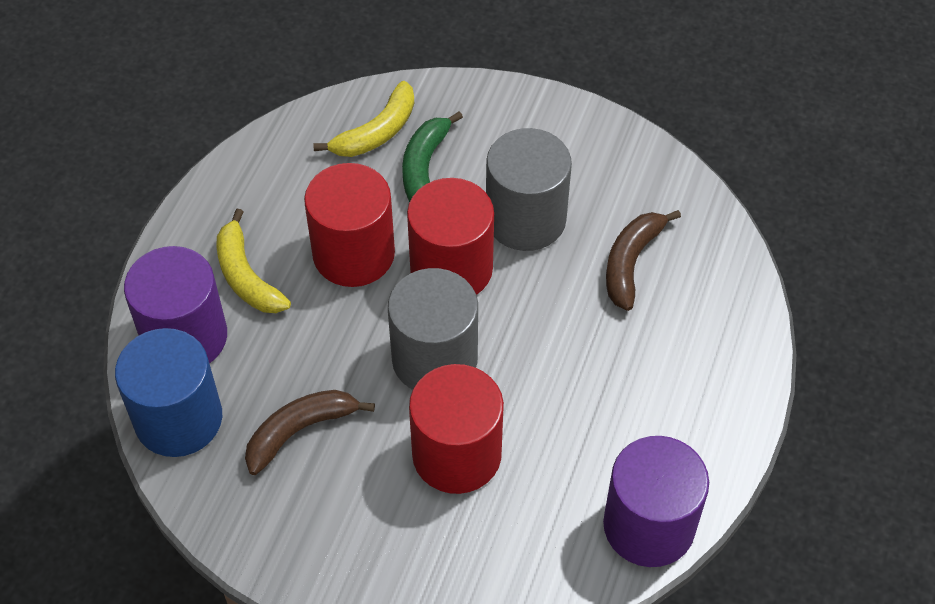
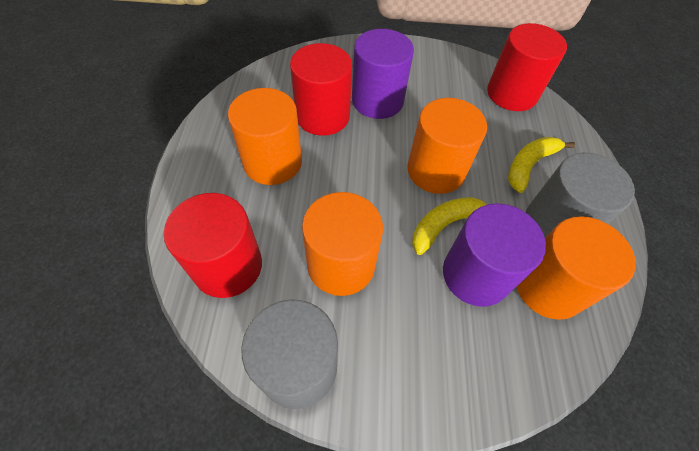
blue cylinder: 1 -> 0
brown banana: 2 -> 0
green banana: 1 -> 0
orange cylinder: 0 -> 4

